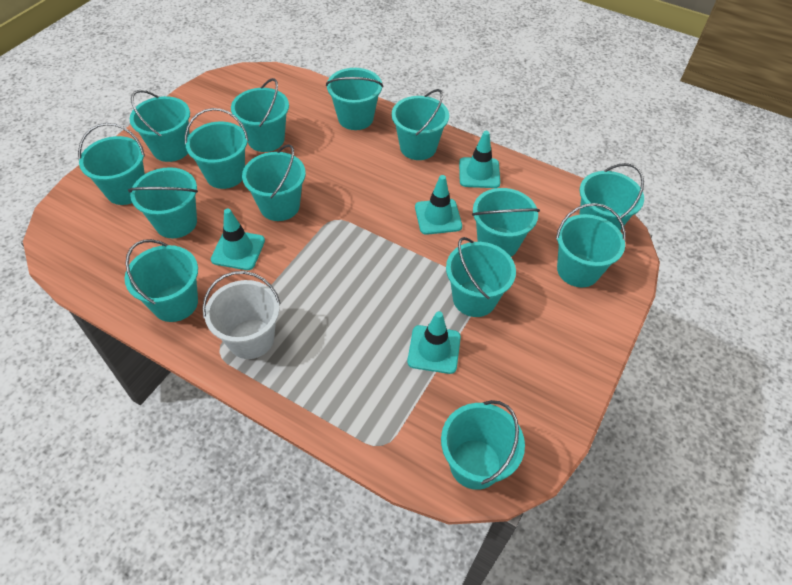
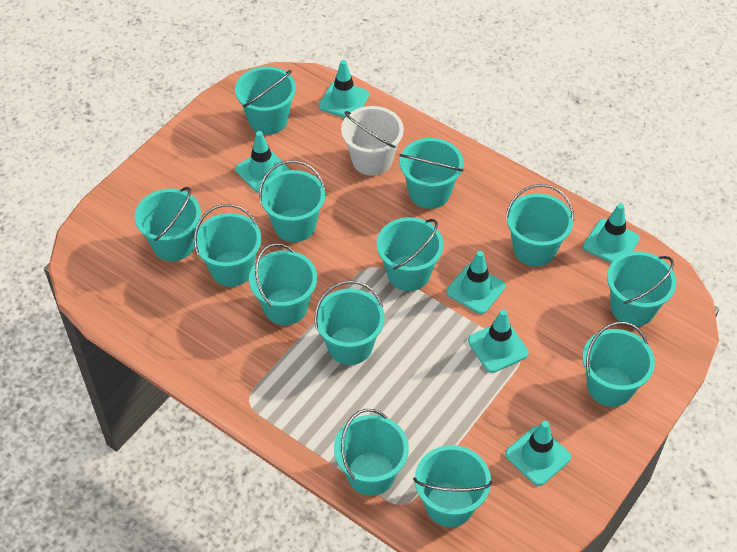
turquoise bucket: 14 -> 13
turquoise traffic cone: 4 -> 6

